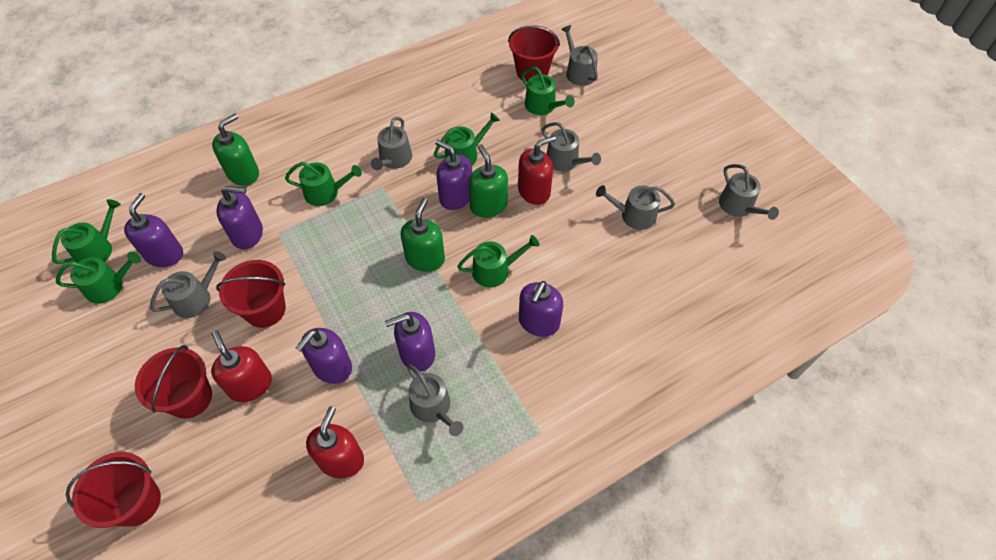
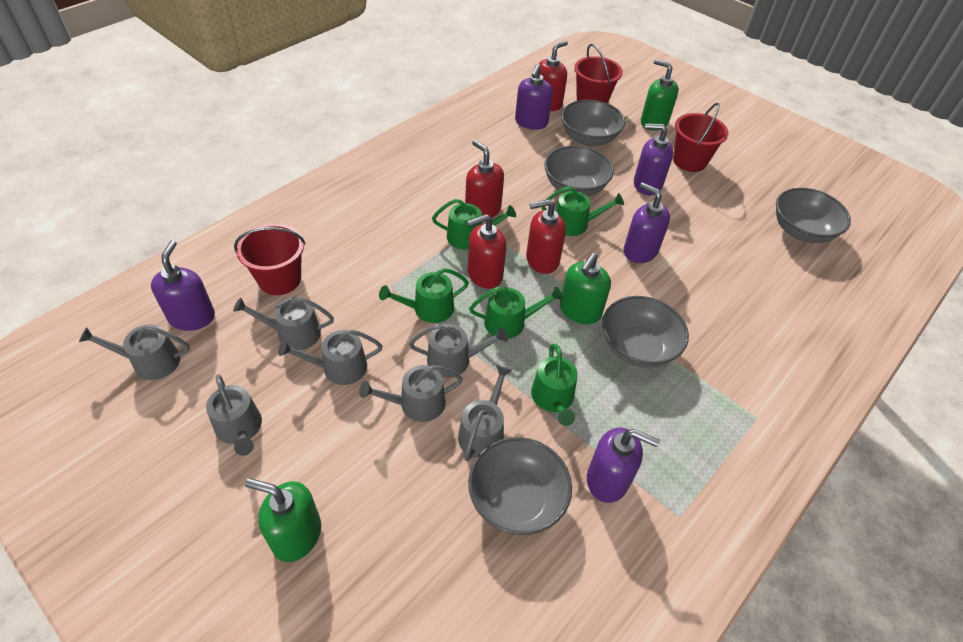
green watering can: 6 -> 5
grey bowl: 0 -> 5
purple soap dispenser: 6 -> 5
red bucket: 4 -> 3
red soap dispenser: 3 -> 4

